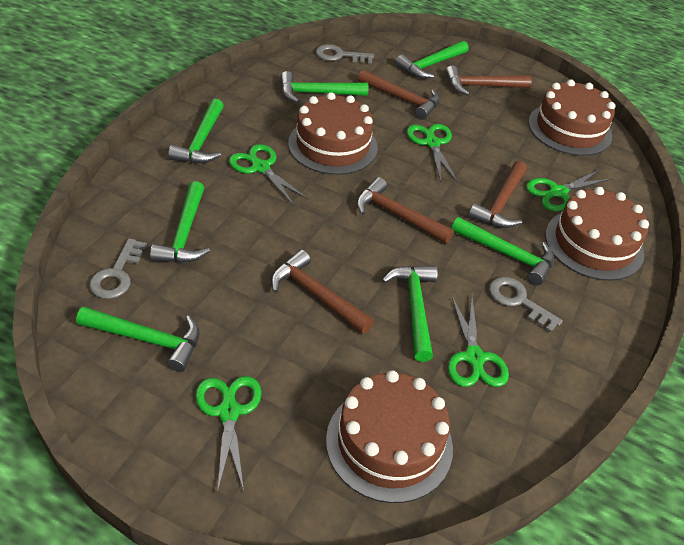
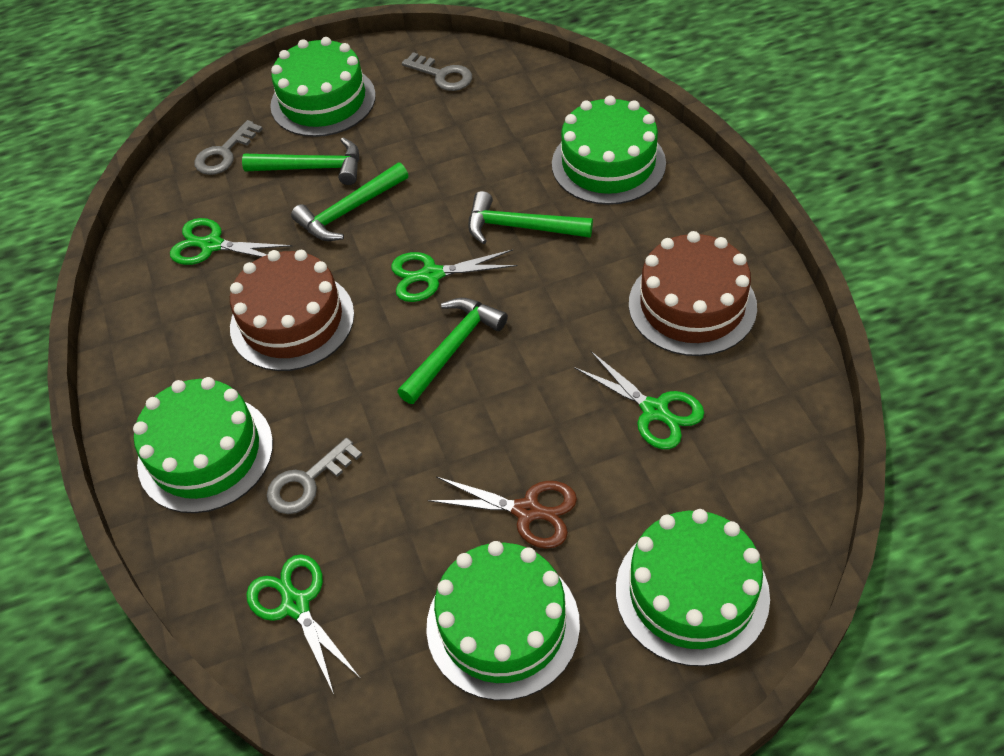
brown cake: 4 -> 2
brown hammer: 5 -> 0
brown scissors: 0 -> 1
green cake: 0 -> 5
green hammer: 7 -> 4
green scissors: 5 -> 4

